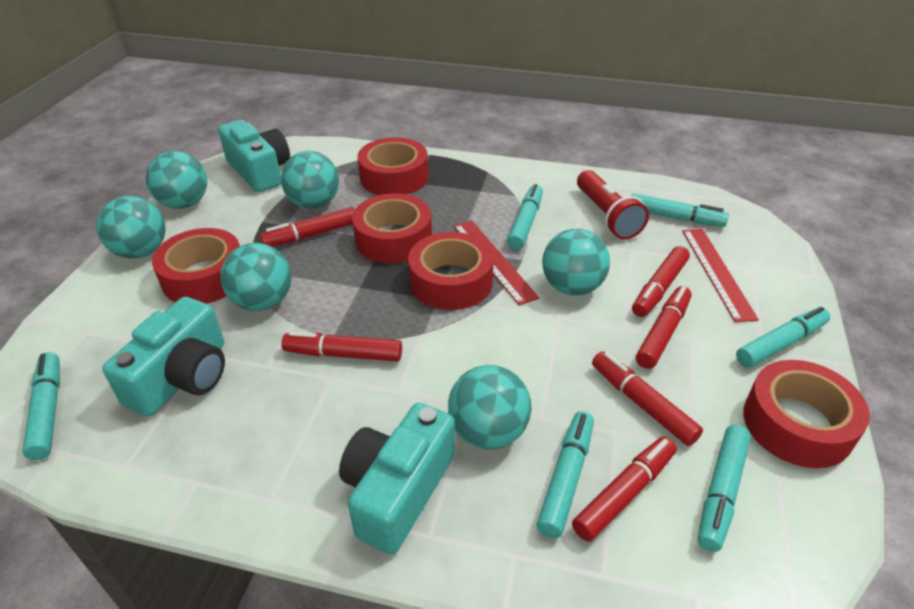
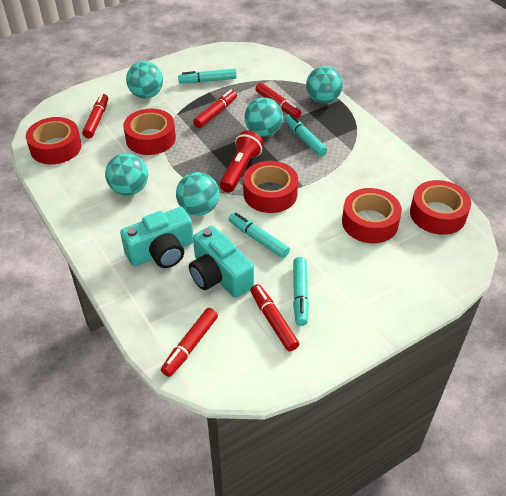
red marker: 6 -> 5
red ruler: 2 -> 0
turquoise ball: 6 -> 5
turquoise camera: 3 -> 2
turquoise marker: 6 -> 4

